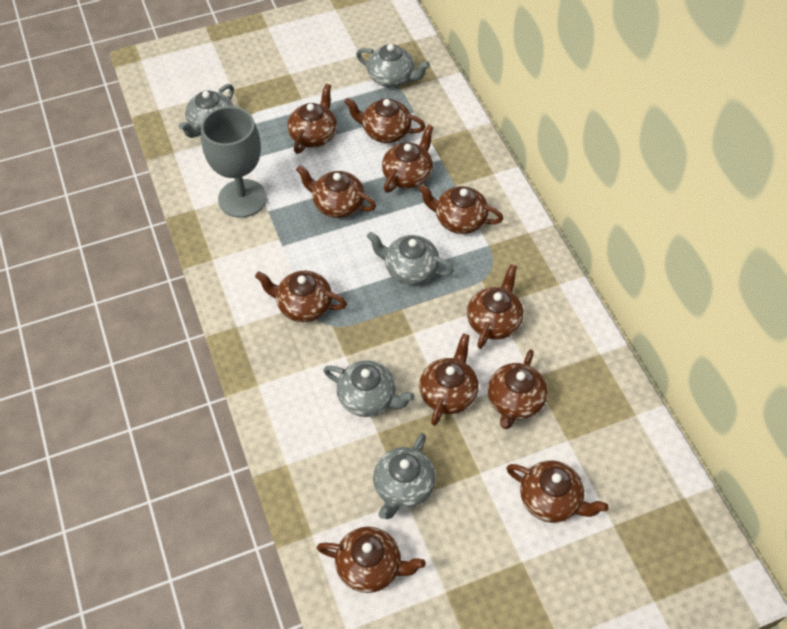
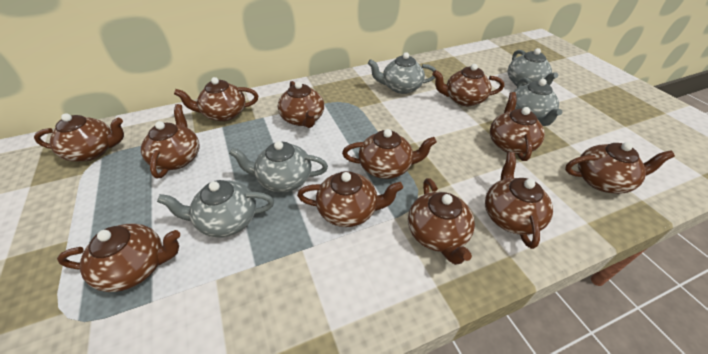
brown teapot: 11 -> 12
grey goblet: 1 -> 0

